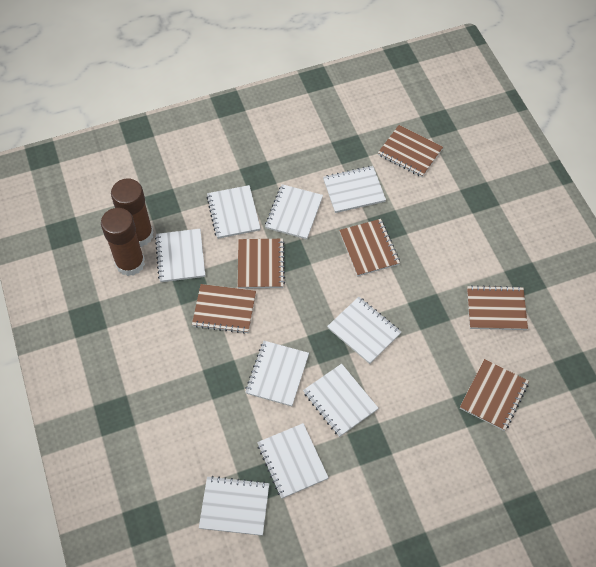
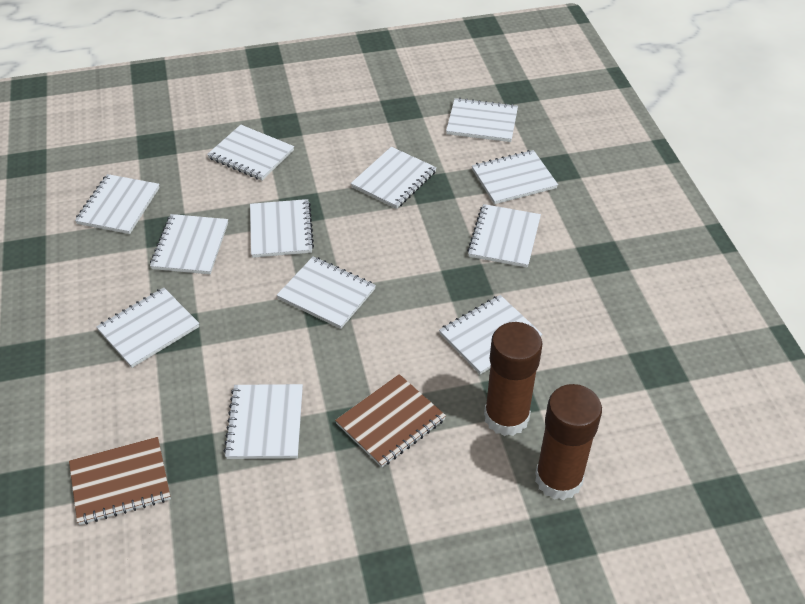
brown notebook: 6 -> 2
white notebook: 9 -> 12

